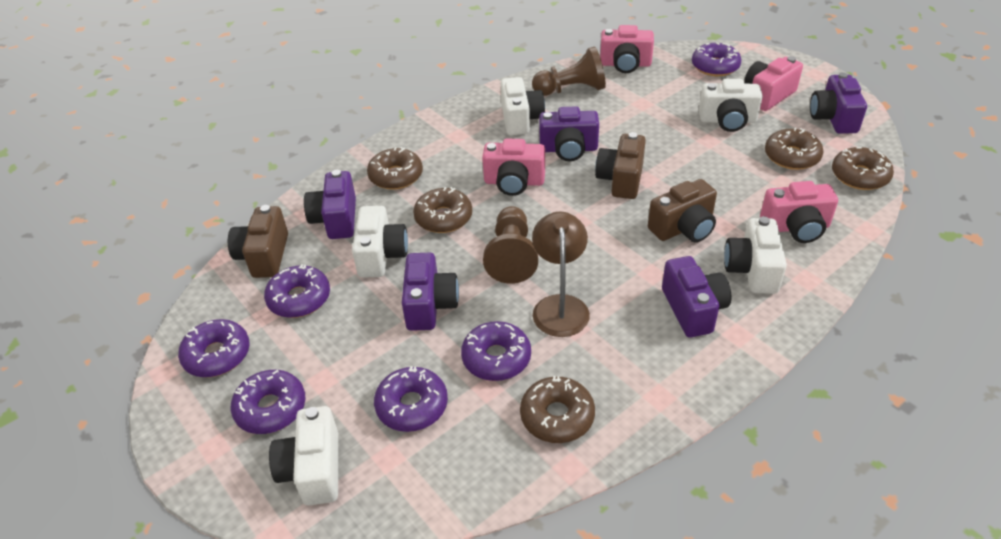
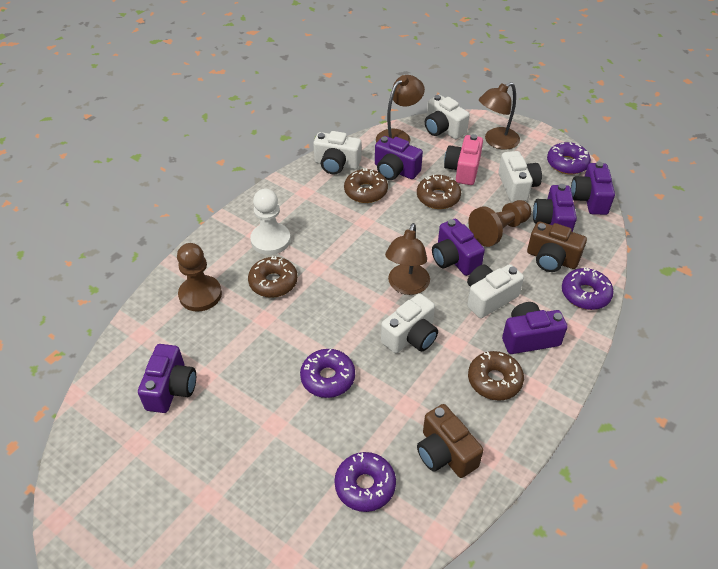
brown camera: 3 -> 2
brown donut: 5 -> 4
brown lamp: 1 -> 3
pink camera: 4 -> 1
purple camera: 5 -> 6
purple donut: 6 -> 4
white pawn: 0 -> 1

